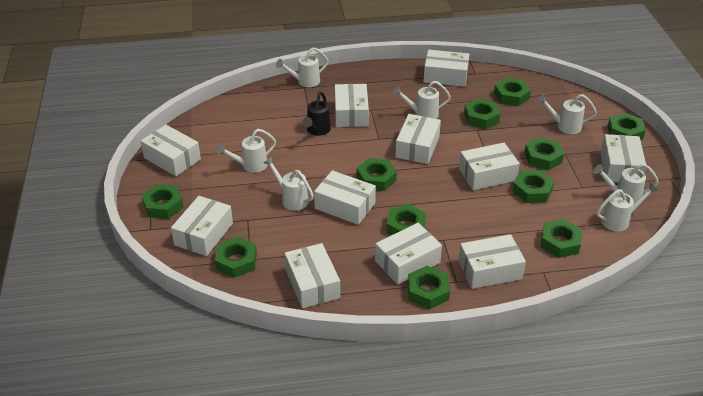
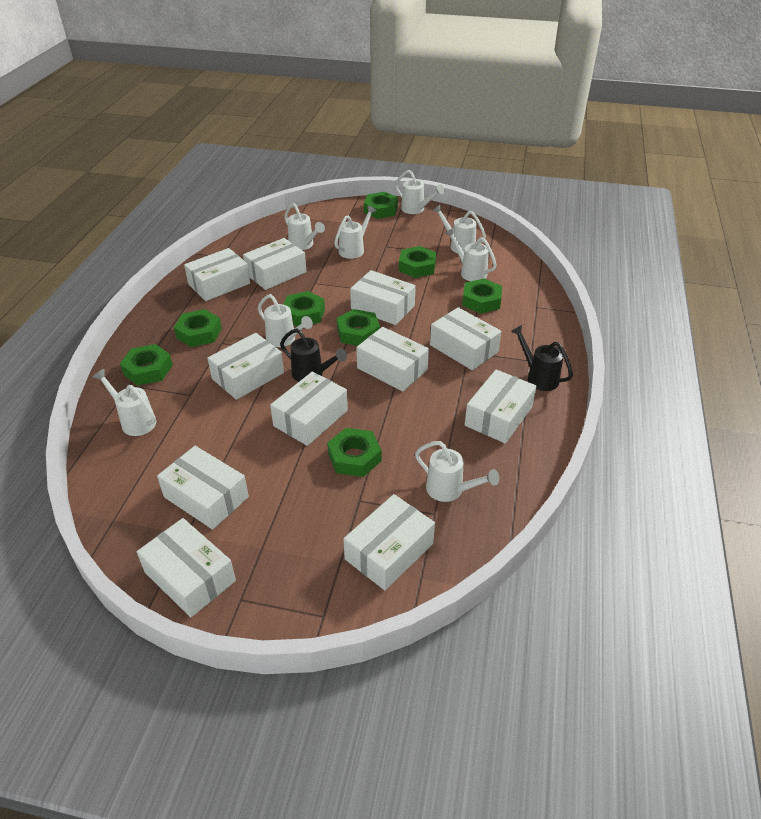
black watering can: 1 -> 2
green nut: 11 -> 8
white watering can: 7 -> 8

